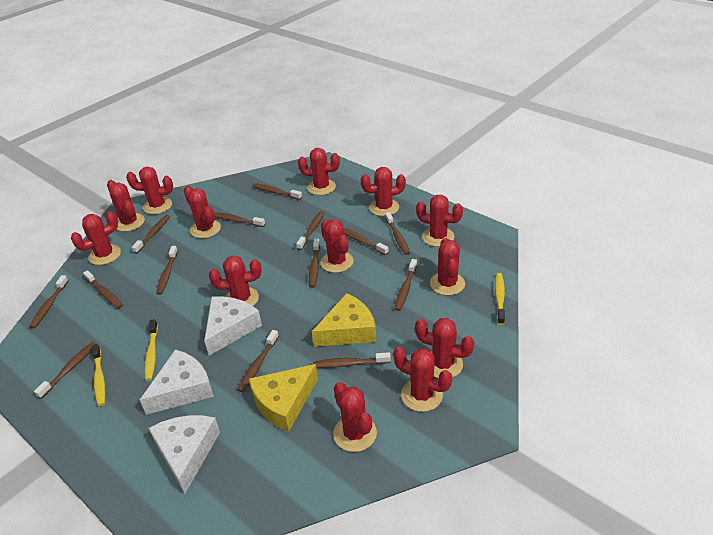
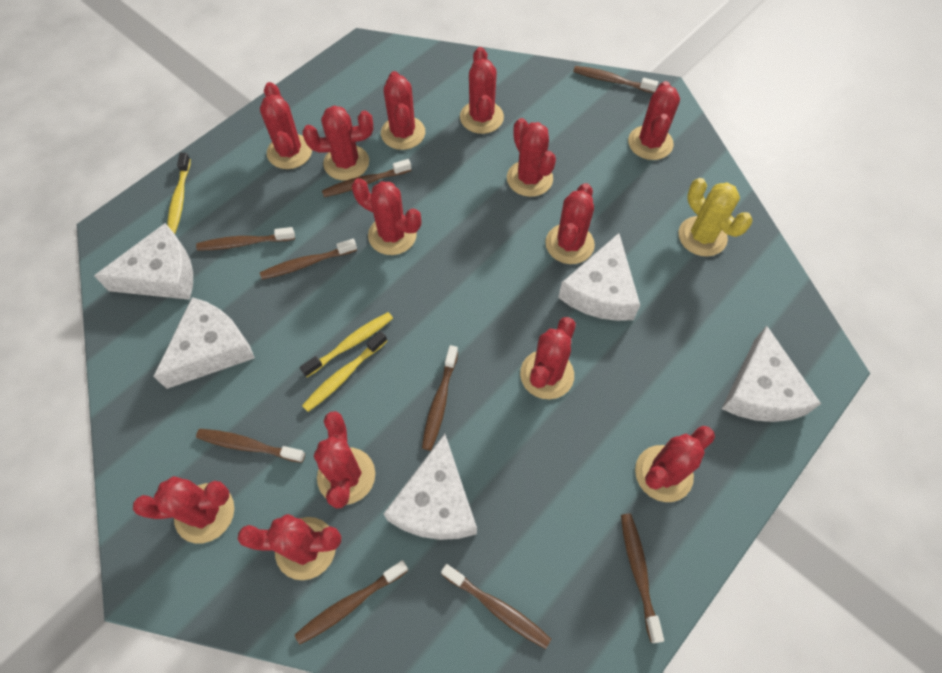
brown toothbrush: 14 -> 9
white cheese: 3 -> 5
yellow cactus: 0 -> 1
yellow cheese: 2 -> 0

